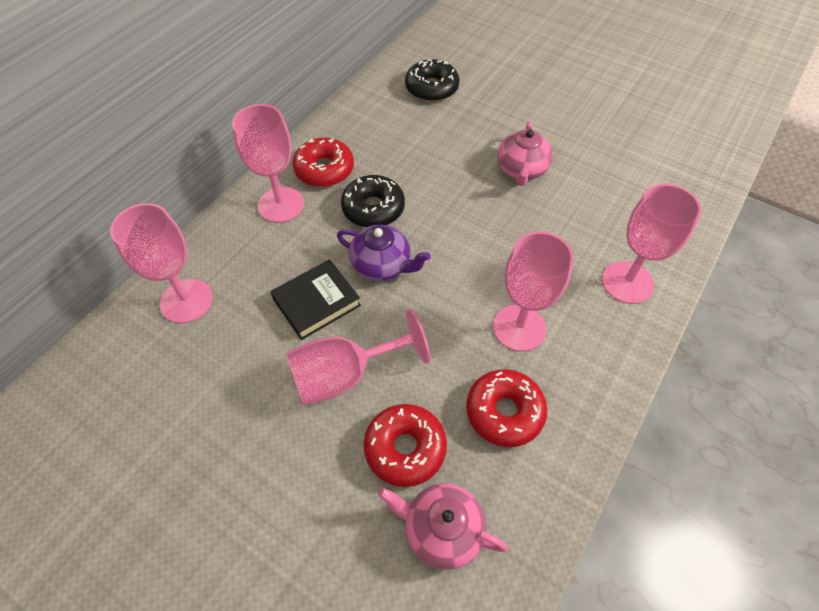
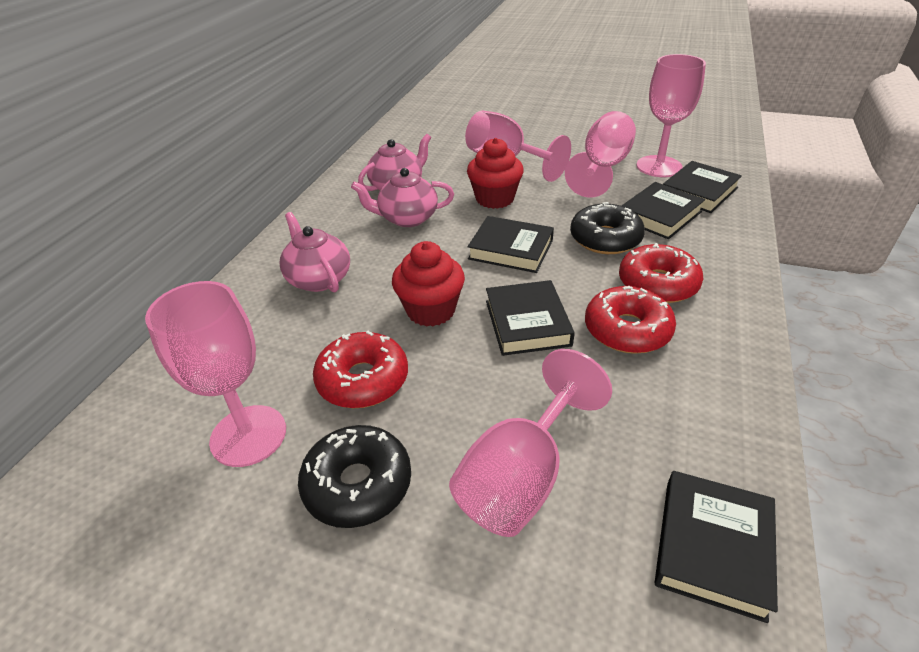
black book: 1 -> 5
pink teapot: 2 -> 3
purple teapot: 1 -> 0
red cupcake: 0 -> 2

